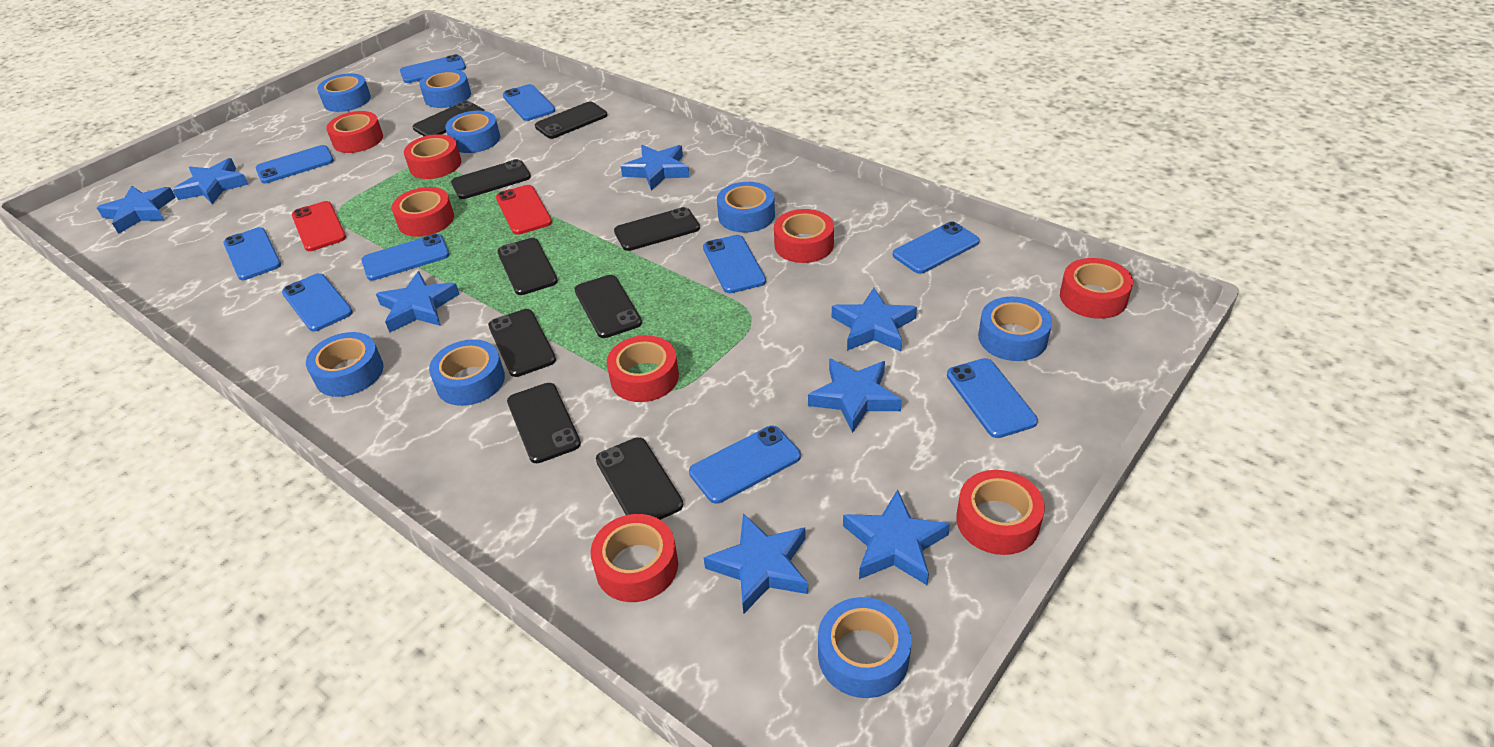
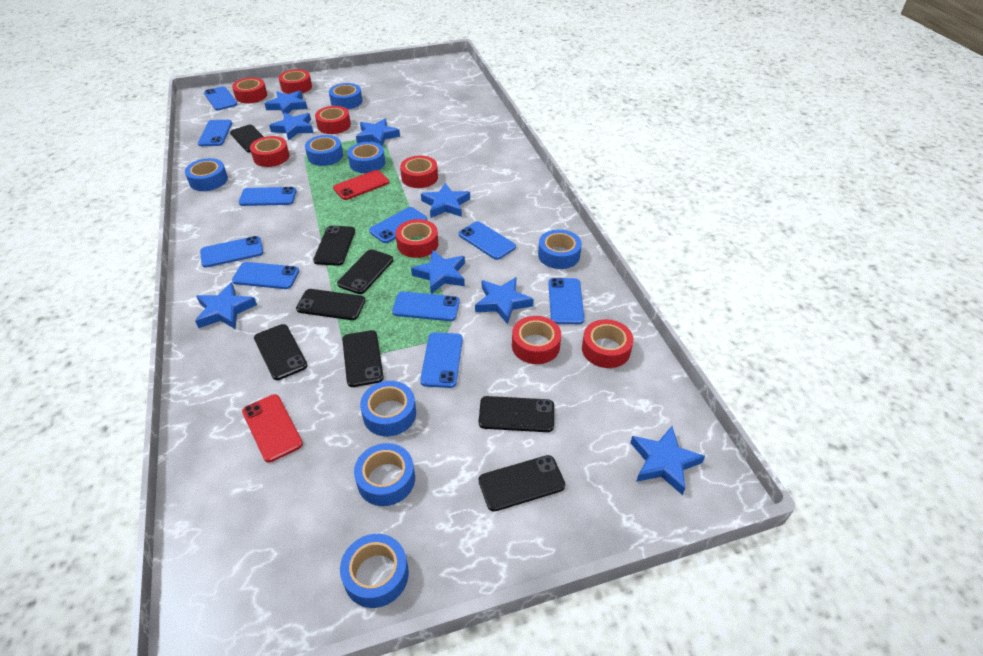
black phone: 9 -> 8

